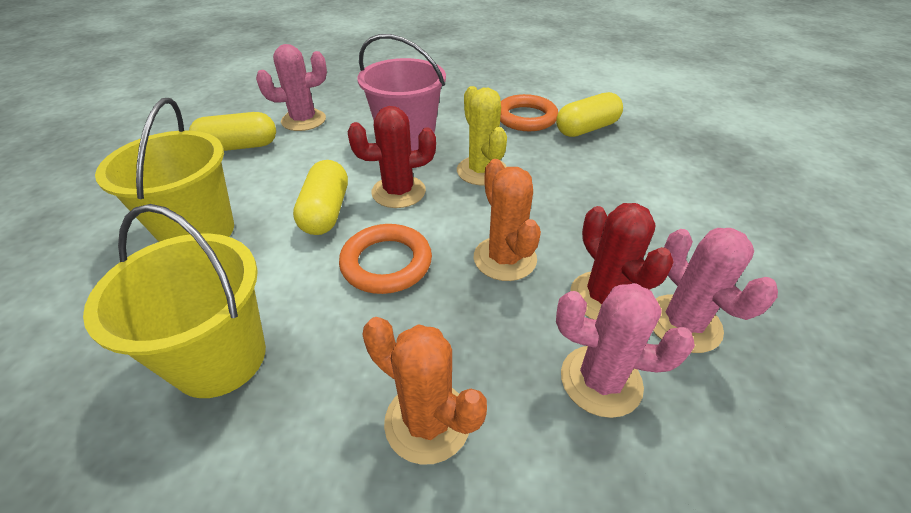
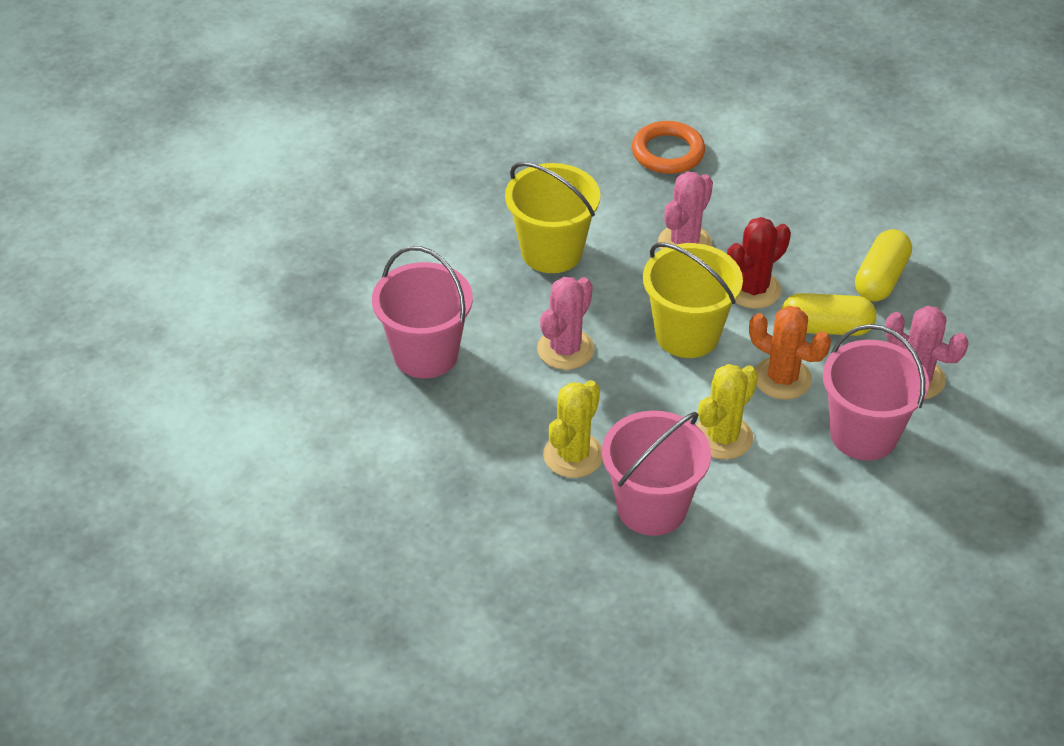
orange cactus: 2 -> 1
orange ring: 2 -> 1
pink bucket: 1 -> 3
red cactus: 2 -> 1
yellow cactus: 1 -> 2
yellow capsule: 3 -> 2

